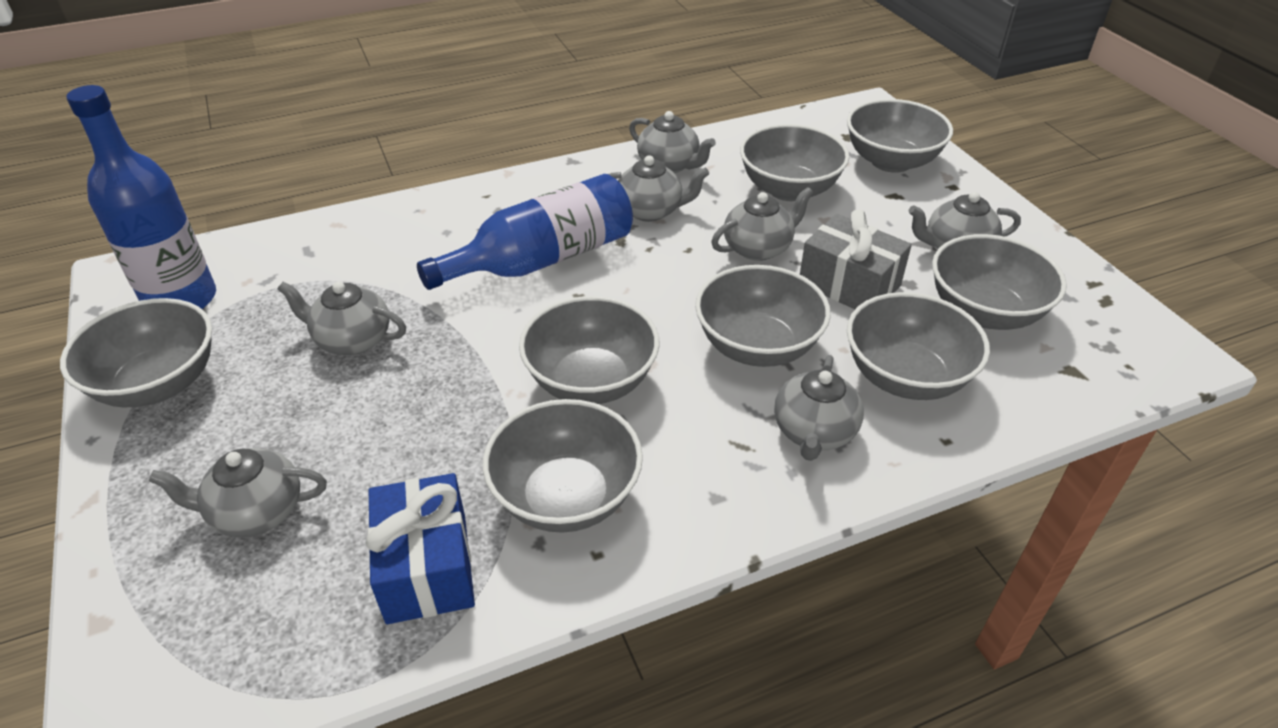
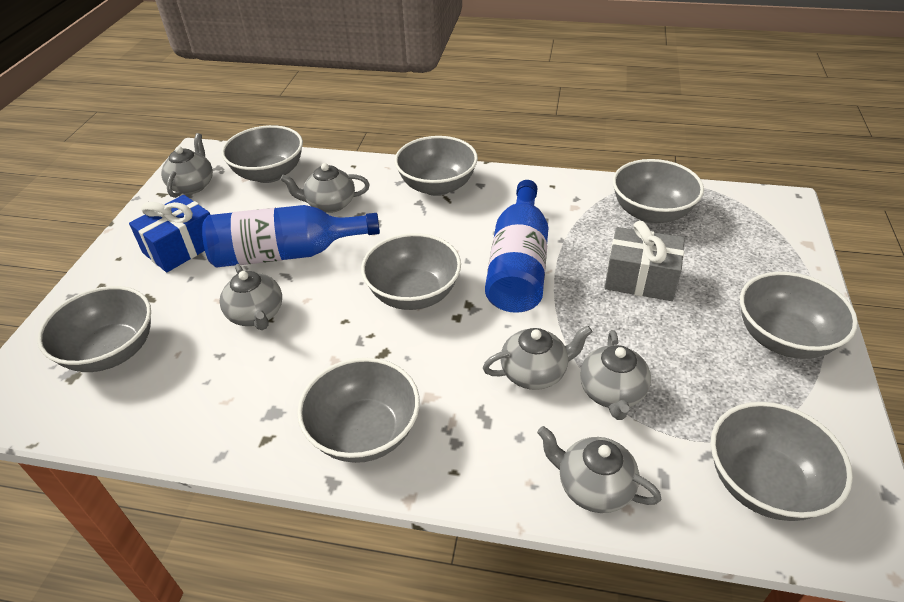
grey teapot: 7 -> 6

